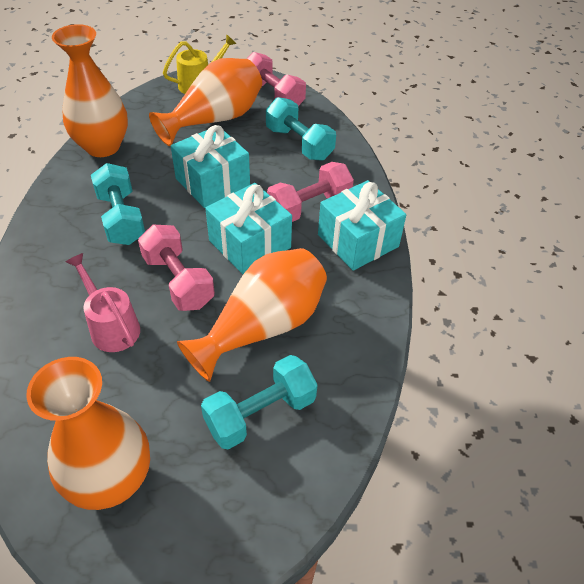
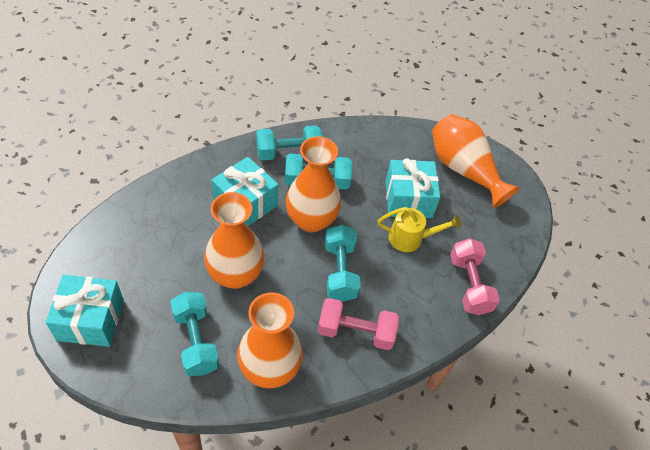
pink dumbbell: 3 -> 2
pink watering can: 1 -> 0
turquoise dumbbell: 3 -> 4

